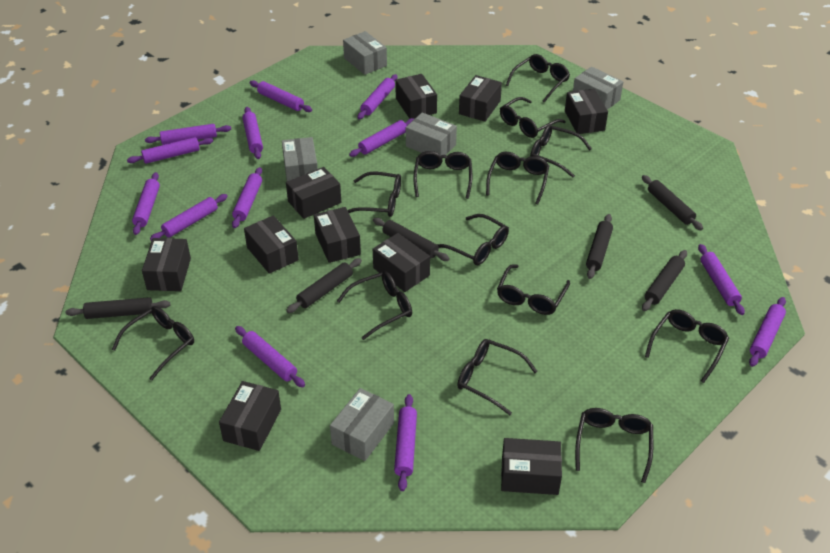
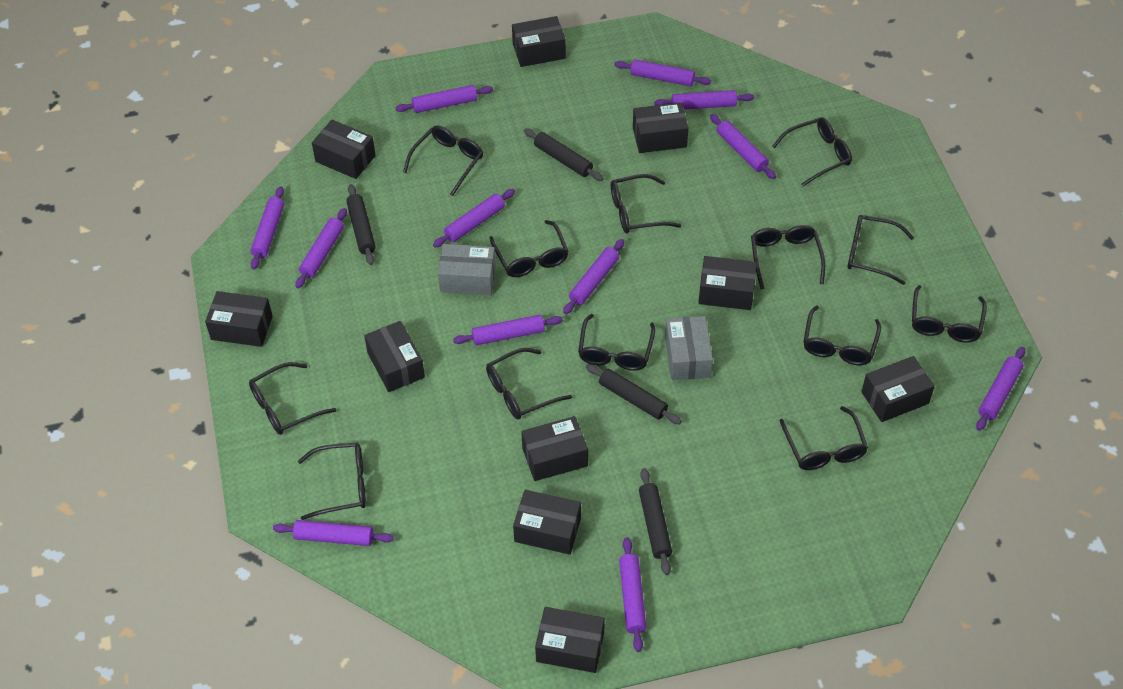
black rolling pin: 6 -> 4
grey box: 5 -> 2
purple rolling pin: 13 -> 12

